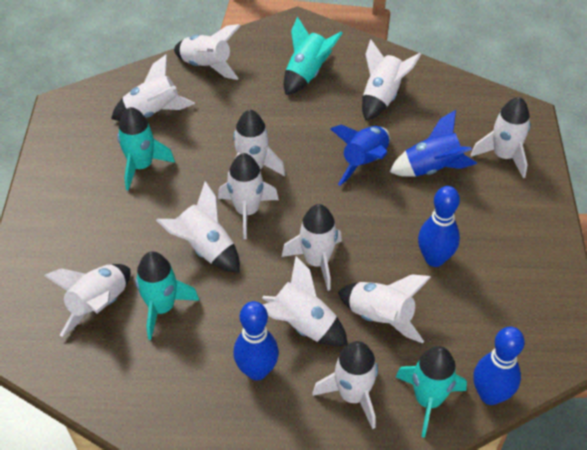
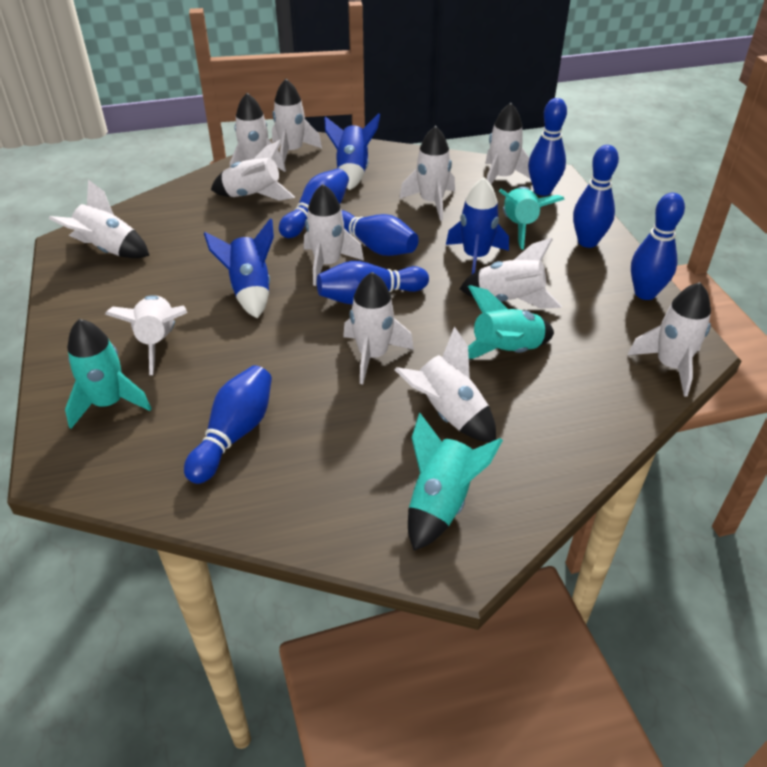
blue bowling pin: 3 -> 7
blue rocket: 2 -> 3

